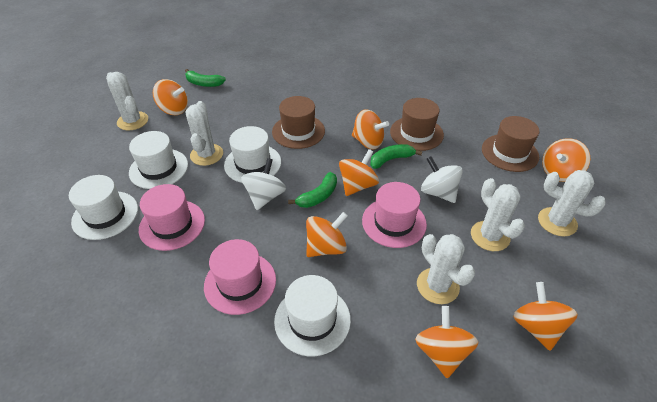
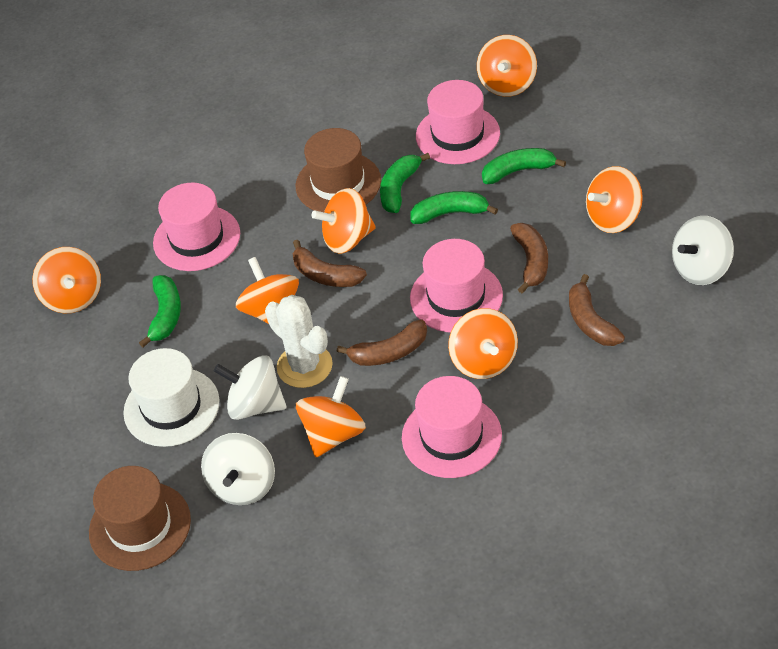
brown banana: 0 -> 4
brown hat: 3 -> 2
green banana: 3 -> 4
pink hat: 3 -> 4
white cactus: 5 -> 1
white hat: 4 -> 1
white spinning top: 2 -> 3

